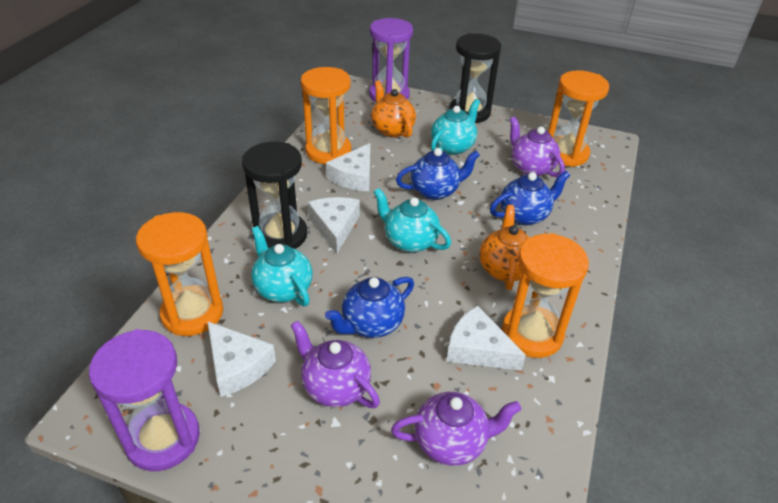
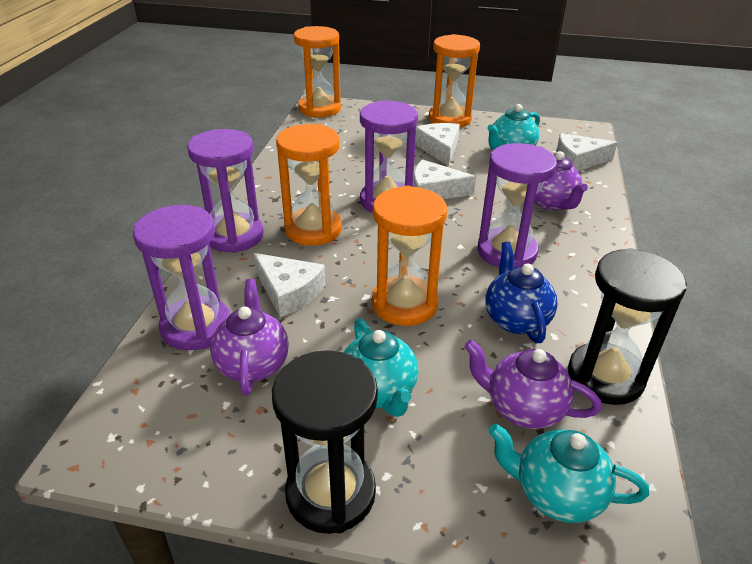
blue teapot: 3 -> 1
orange teapot: 2 -> 0
purple hourglass: 2 -> 4

